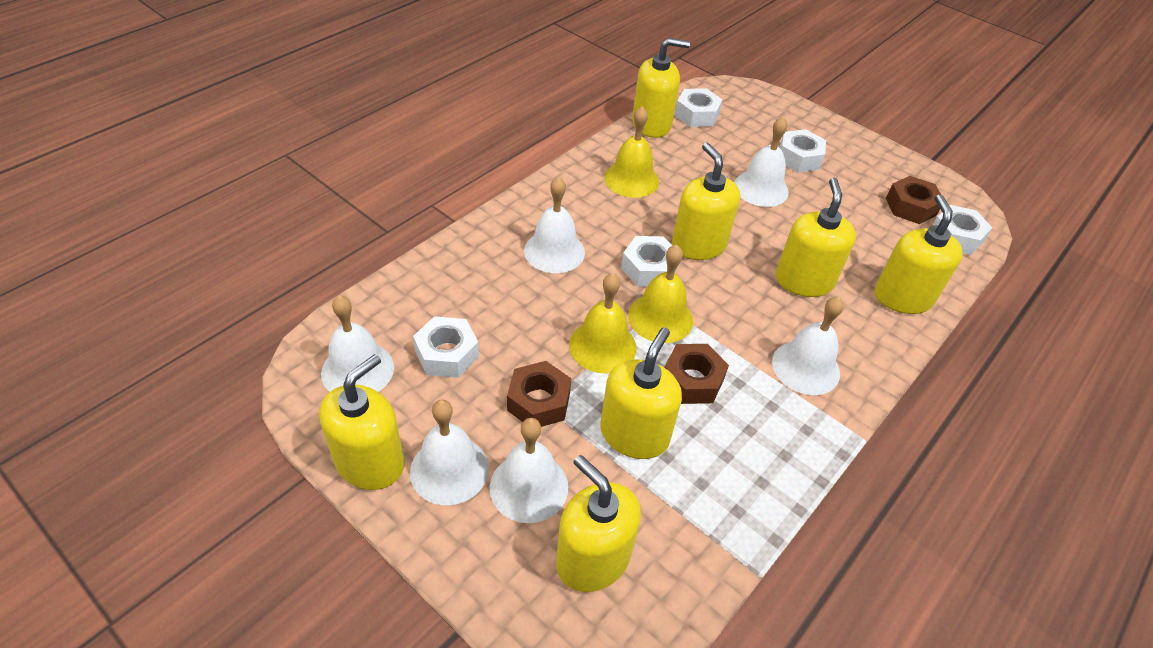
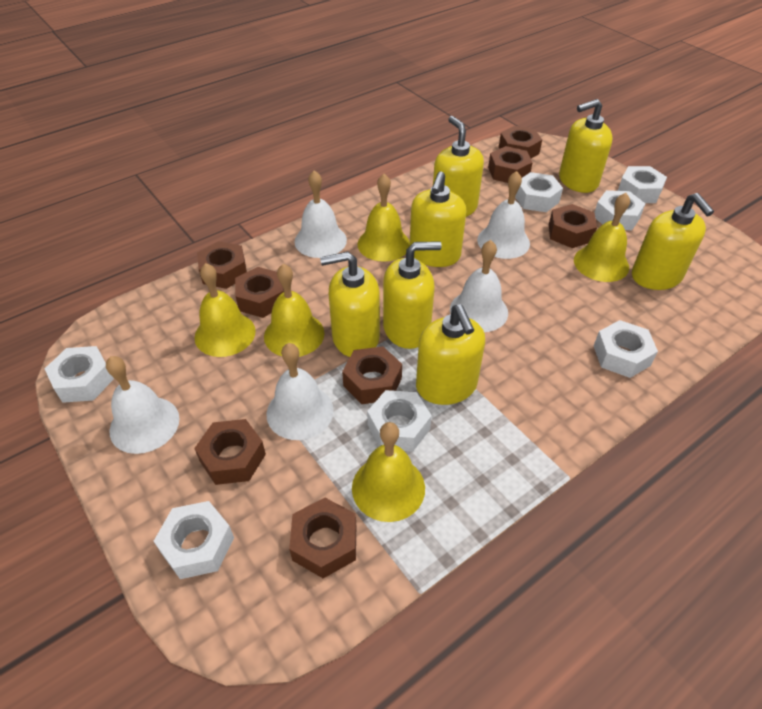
brown nut: 3 -> 8
white bell: 6 -> 5
white nut: 5 -> 7
yellow bell: 3 -> 5

